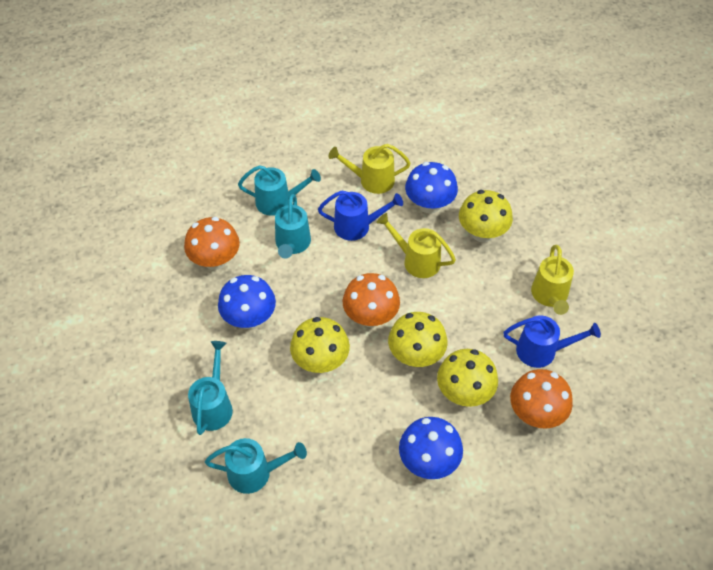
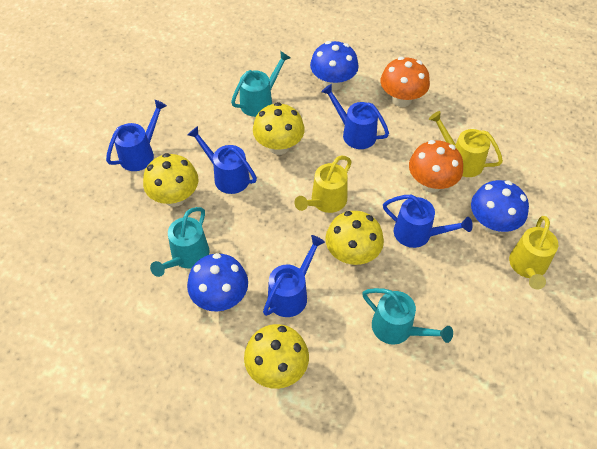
blue watering can: 2 -> 5
orange mushroom: 3 -> 2
turquoise watering can: 4 -> 3

